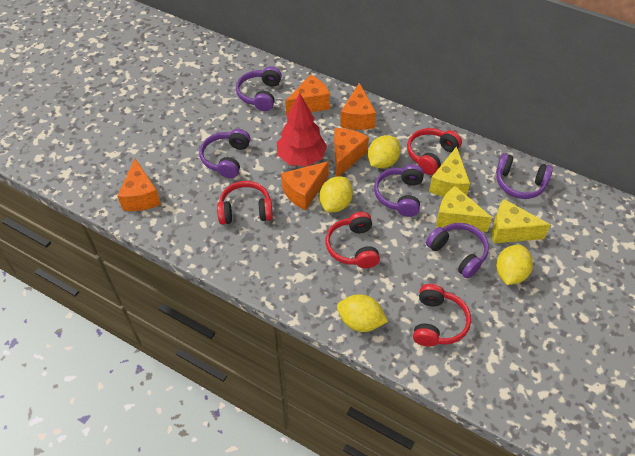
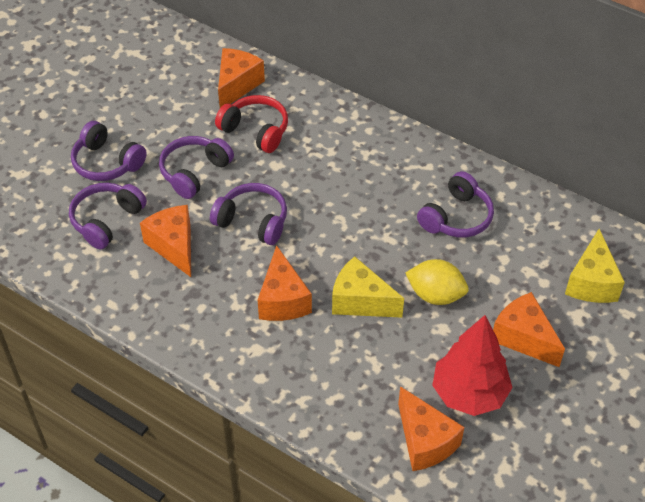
red headphones: 4 -> 1
yellow cheese: 3 -> 2
yellow lemon: 4 -> 1

